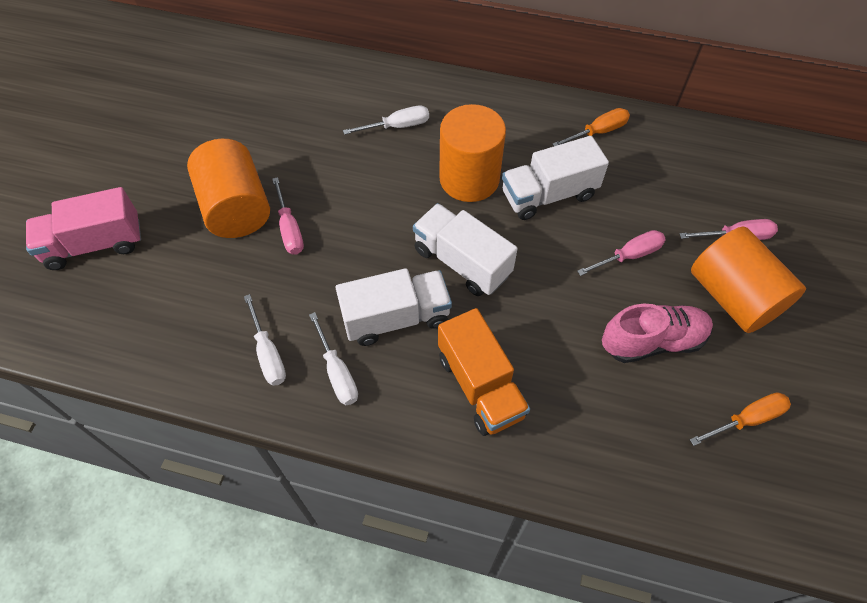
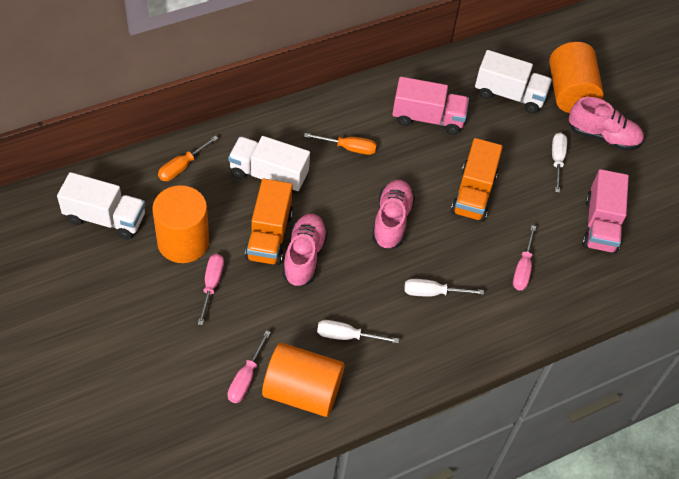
orange truck: 1 -> 2
pink shoe: 1 -> 3
pink truck: 1 -> 2

